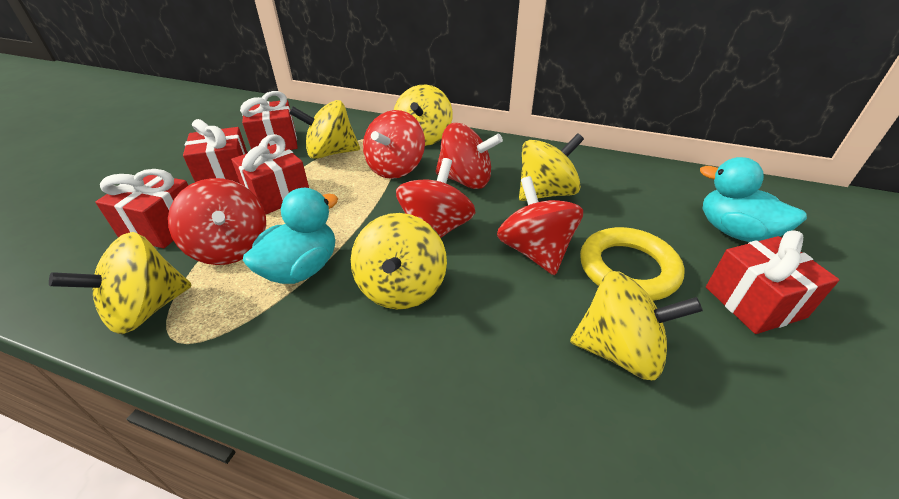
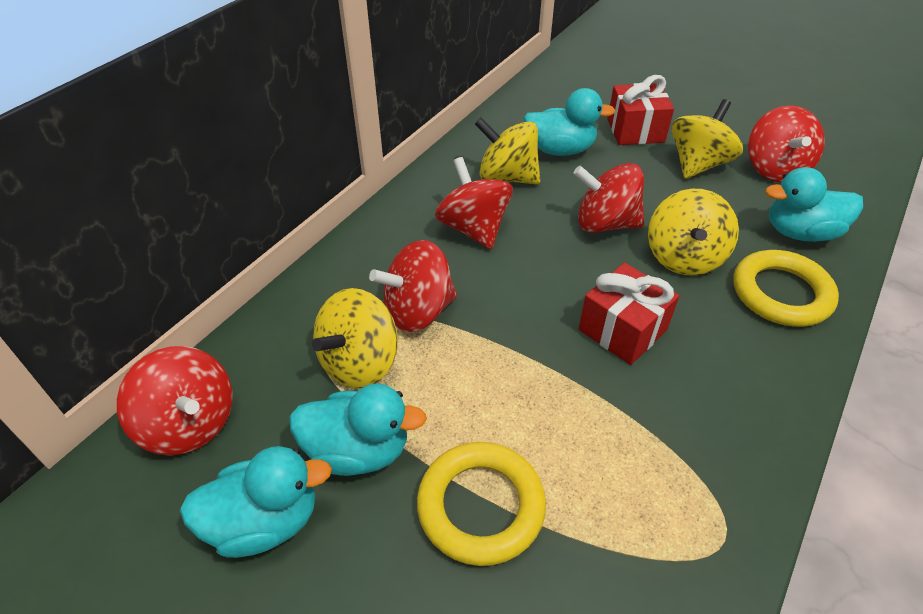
red gift: 5 -> 2
turquoise duck: 2 -> 4
yellow ring: 1 -> 2
yellow spinning top: 6 -> 4

